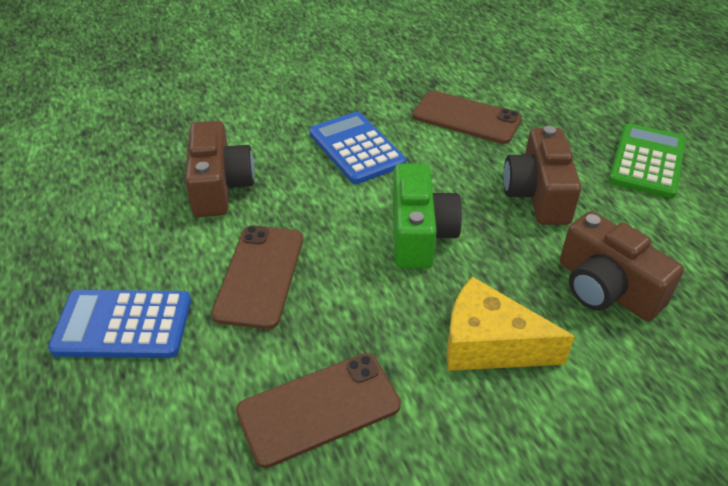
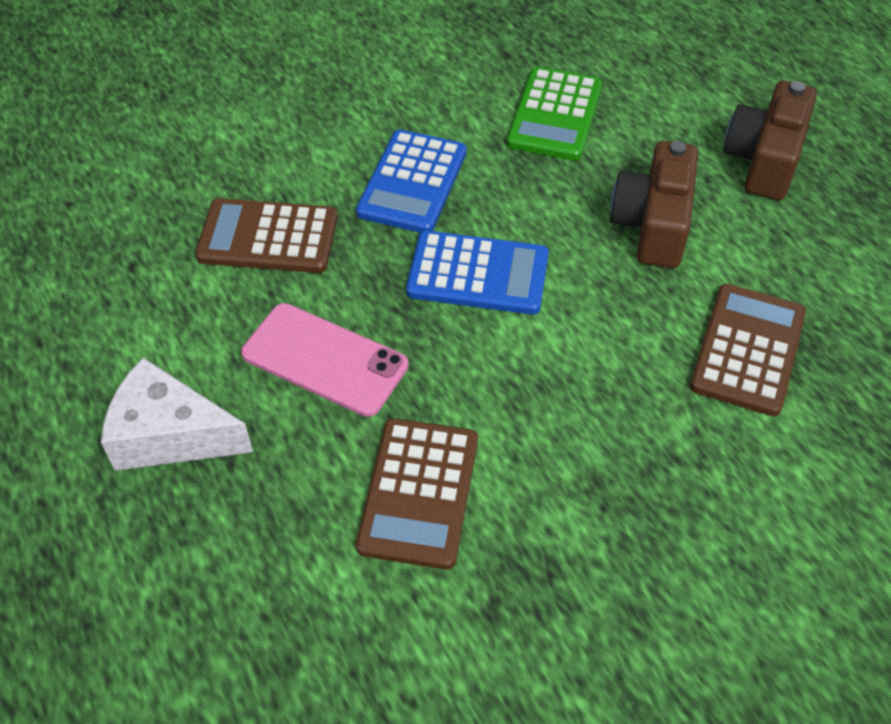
brown calculator: 0 -> 3
brown camera: 3 -> 2
brown phone: 3 -> 0
green camera: 1 -> 0
pink phone: 0 -> 1
white cheese: 0 -> 1
yellow cheese: 1 -> 0

